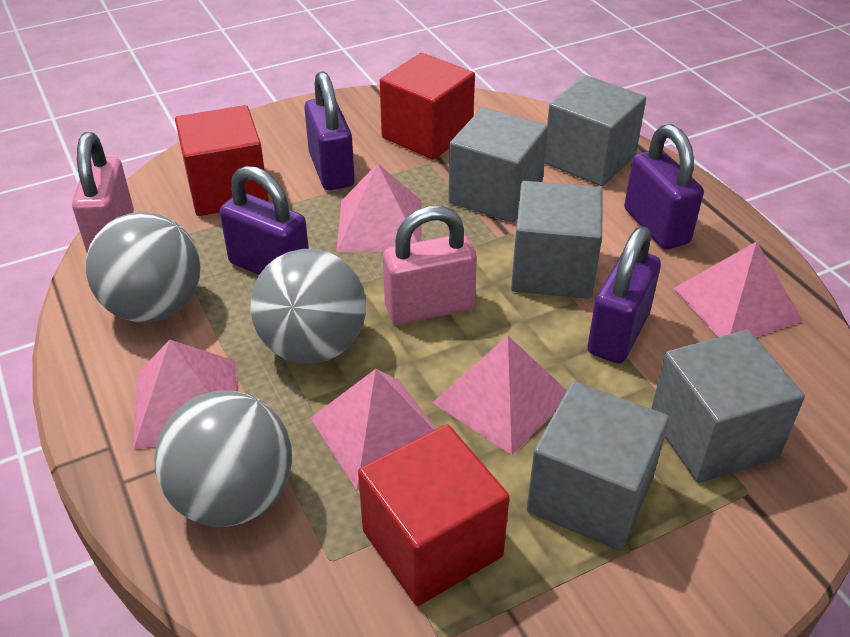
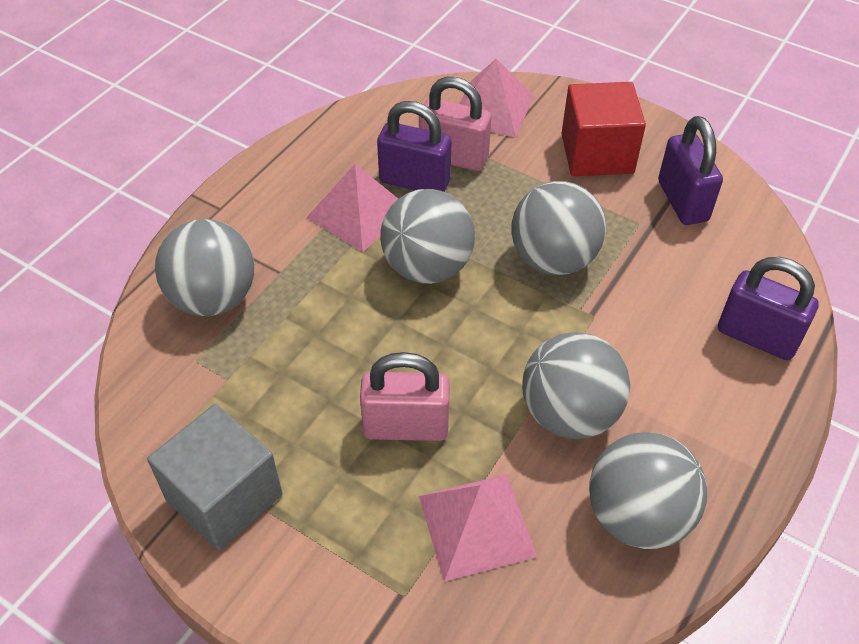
grey ball: 3 -> 5
grey cube: 5 -> 1
pink pyramid: 5 -> 3
purple padlock: 4 -> 3
red cube: 3 -> 1

